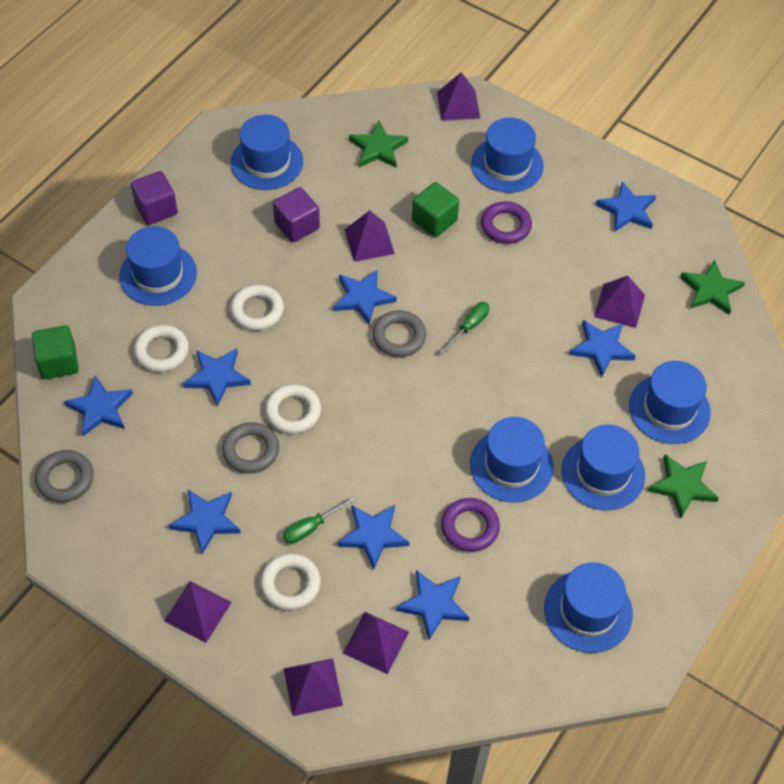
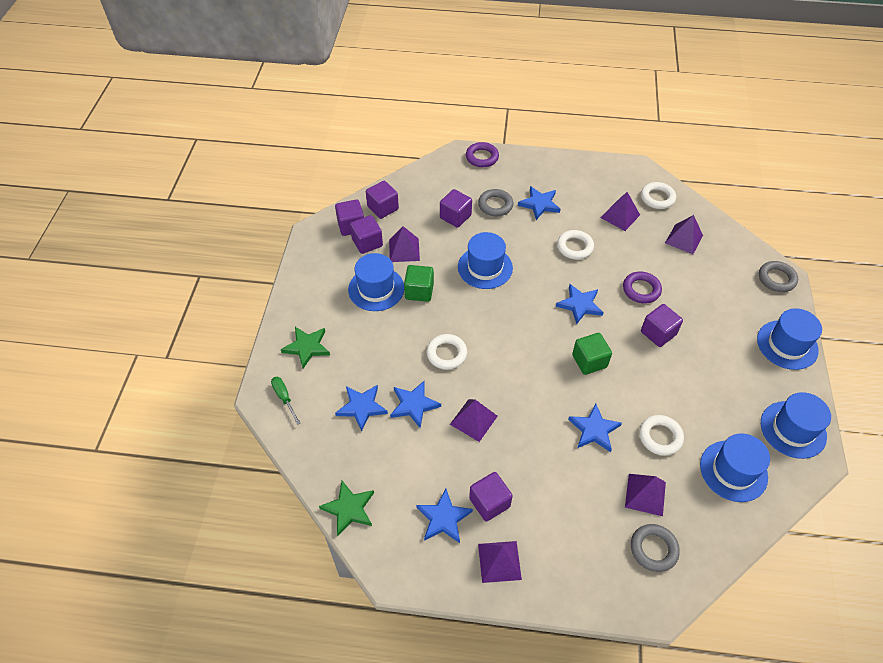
blue hat: 7 -> 5
blue star: 8 -> 6
green screwdriver: 2 -> 1
green star: 3 -> 2
purple cube: 2 -> 6

